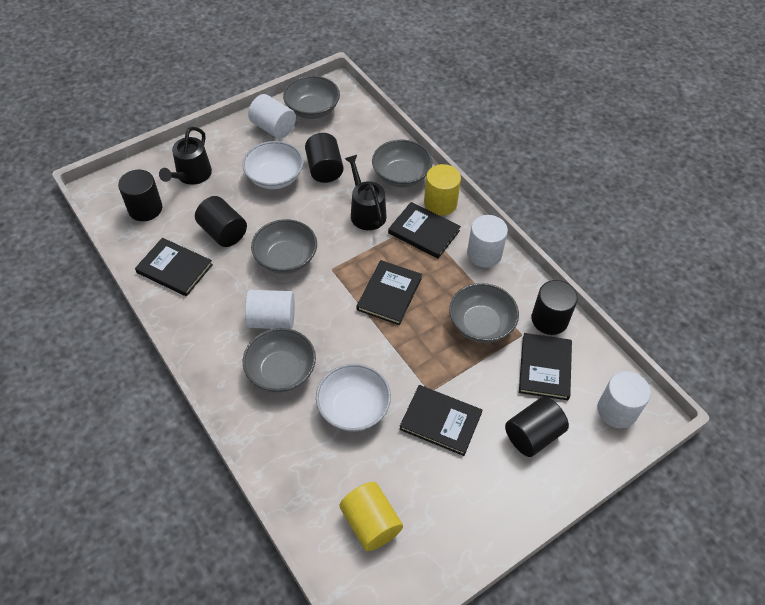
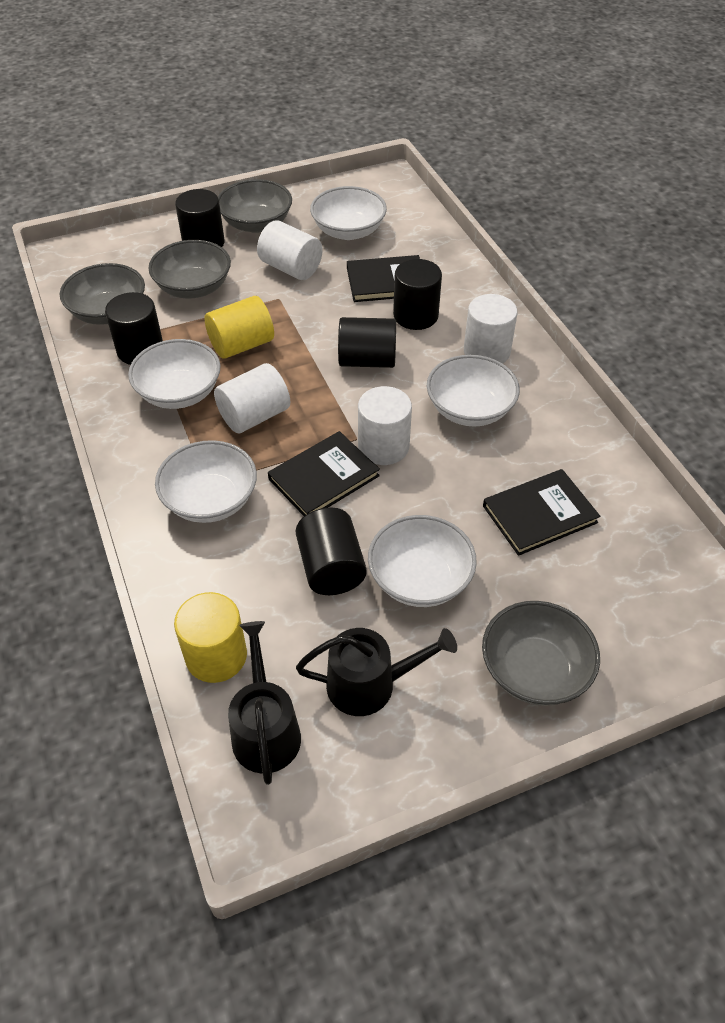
black book: 5 -> 3
grey bowl: 5 -> 4
white bowl: 2 -> 5

